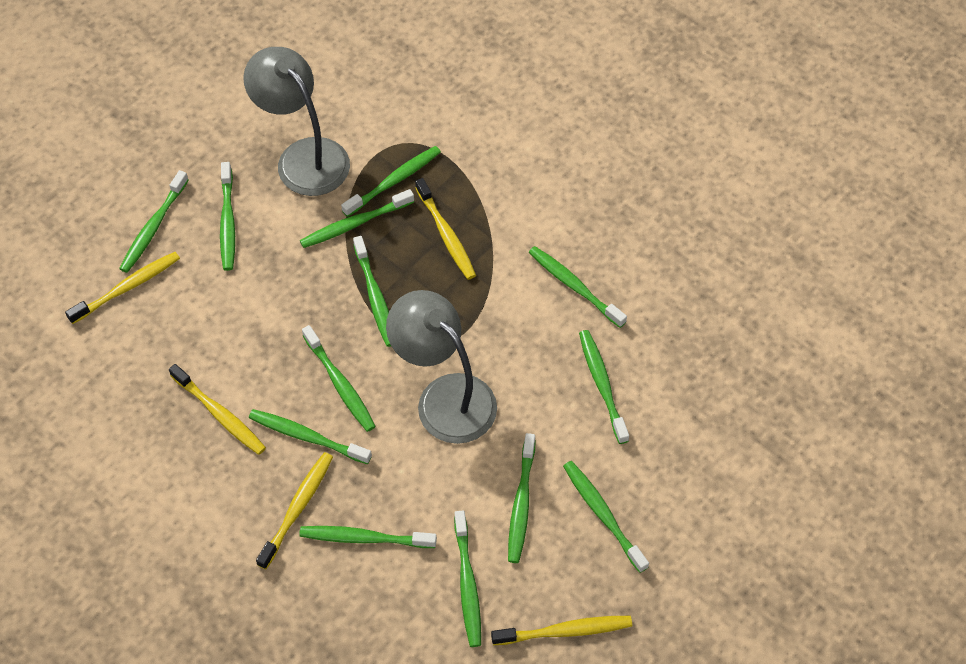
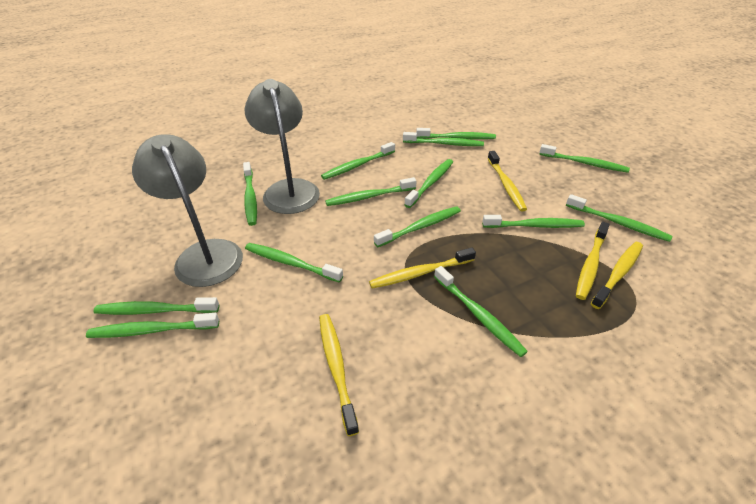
green toothbrush: 13 -> 14

